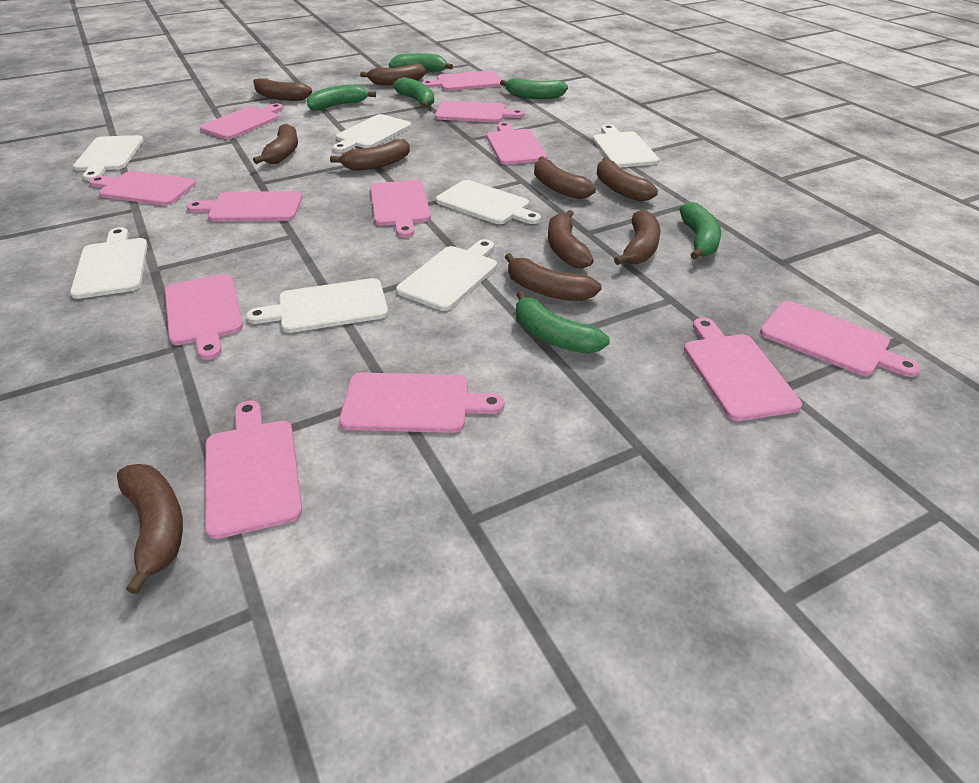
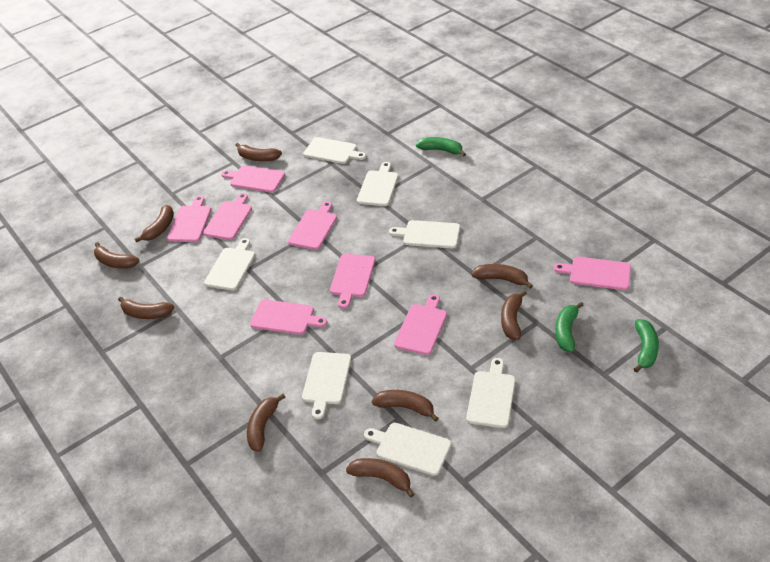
brown banana: 10 -> 9
green banana: 6 -> 3
pink cutting board: 12 -> 8

